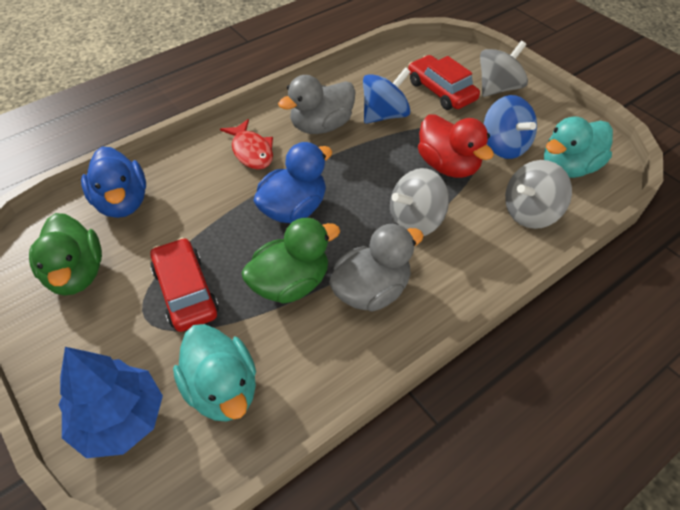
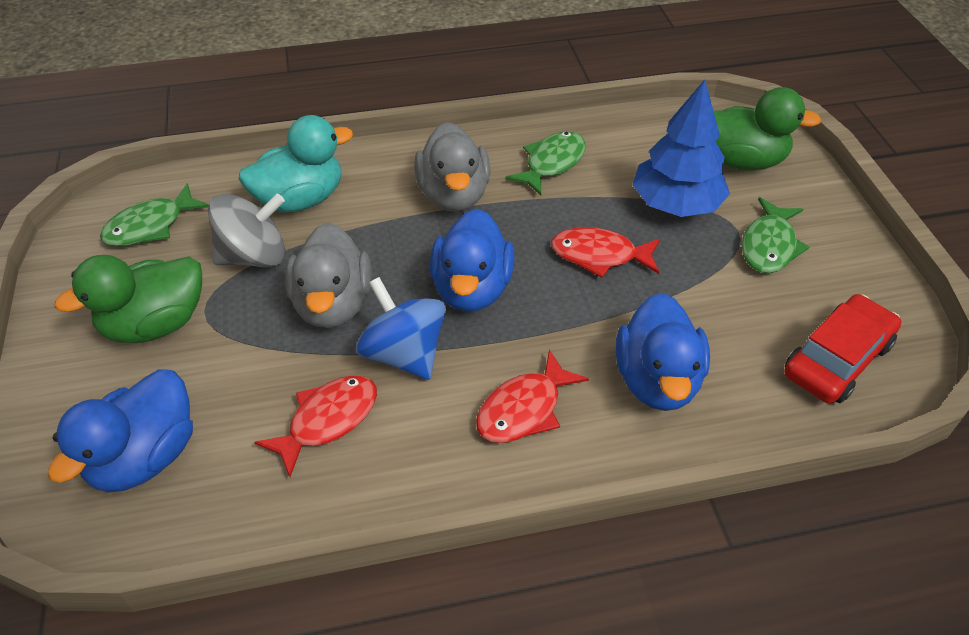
blue duck: 2 -> 3
blue spinning top: 2 -> 1
green fish: 0 -> 3
grey spinning top: 3 -> 1
red car: 2 -> 1
red duck: 1 -> 0
red fish: 1 -> 3
turquoise duck: 2 -> 1

